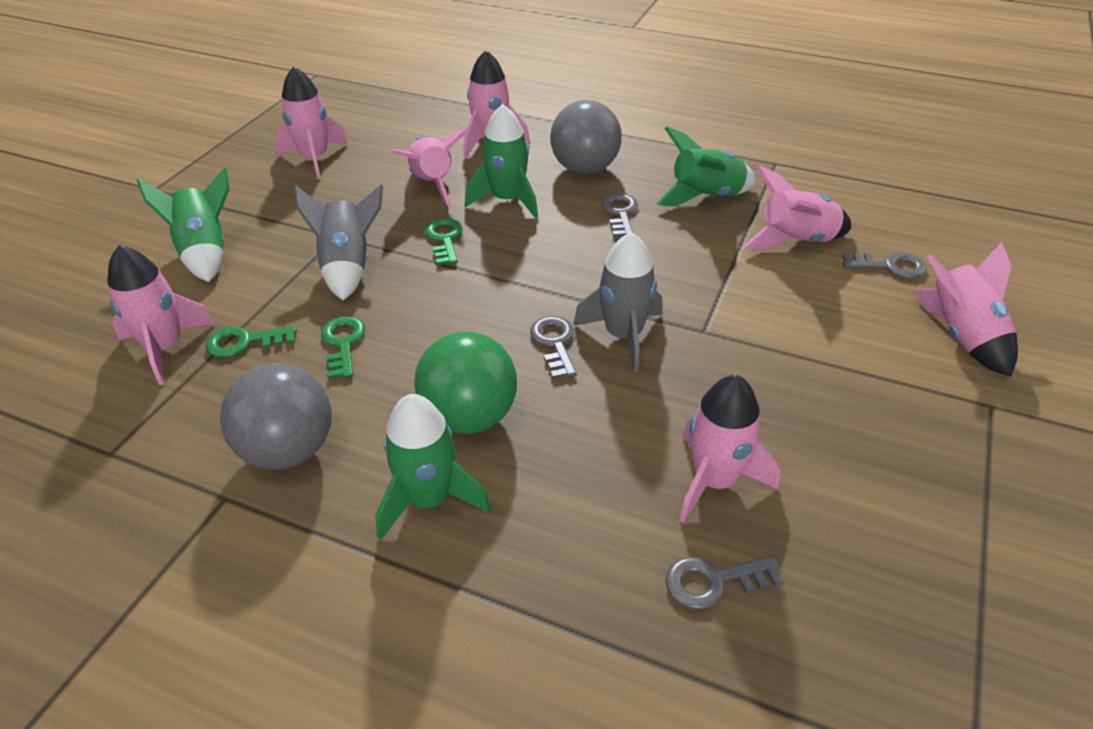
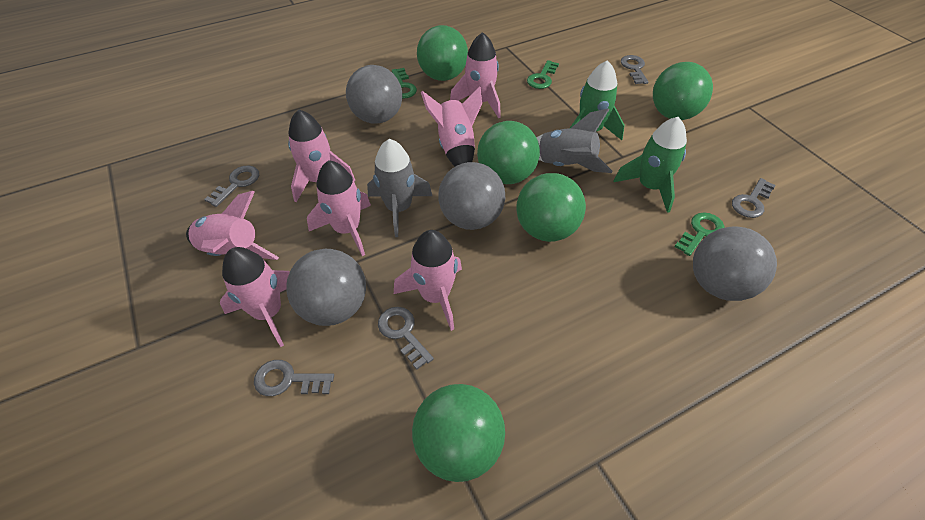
green ball: 1 -> 5
green rocket: 4 -> 2
grey ball: 2 -> 4
grey key: 4 -> 5

